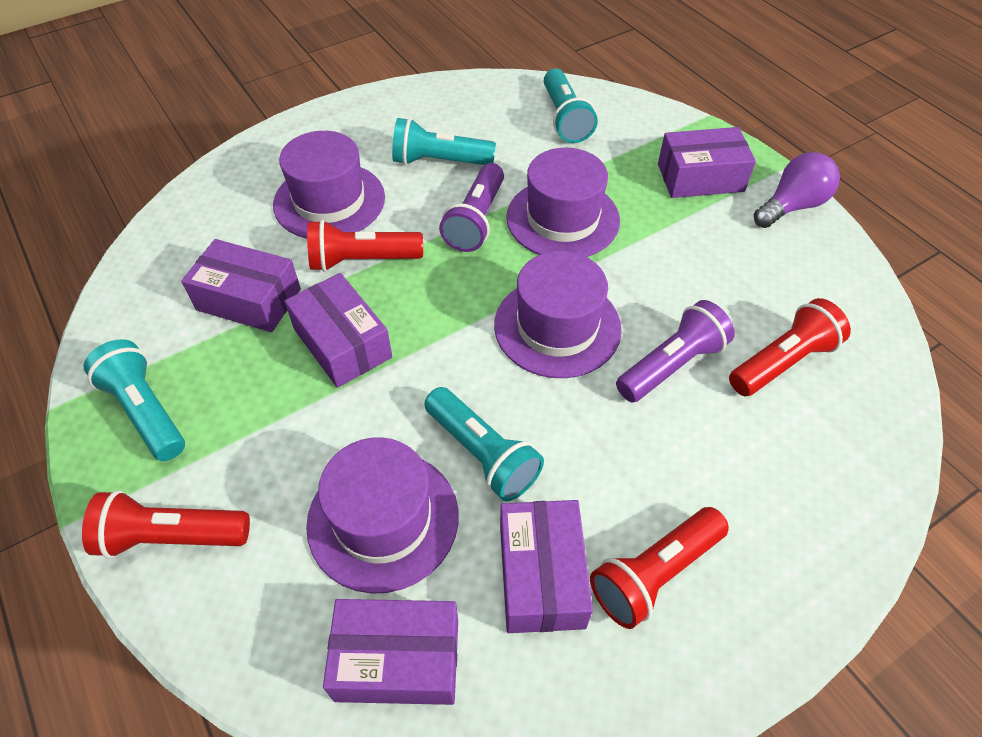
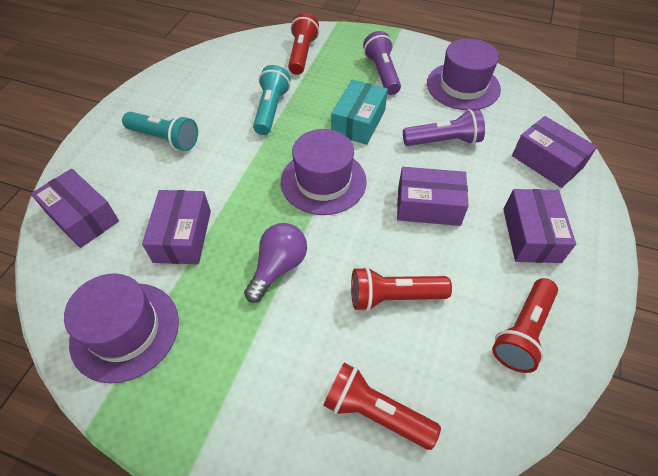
purple hat: 4 -> 3
turquoise box: 0 -> 1
turquoise flashlight: 4 -> 2

